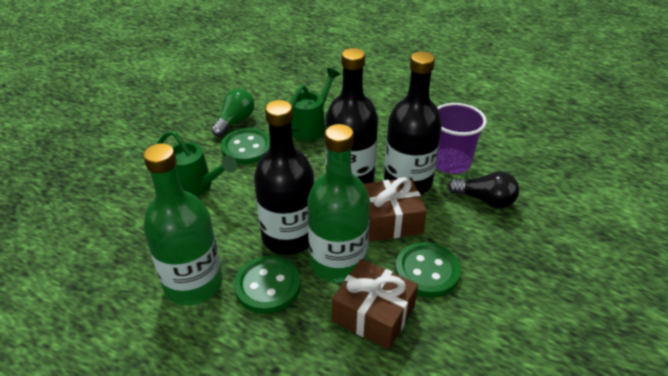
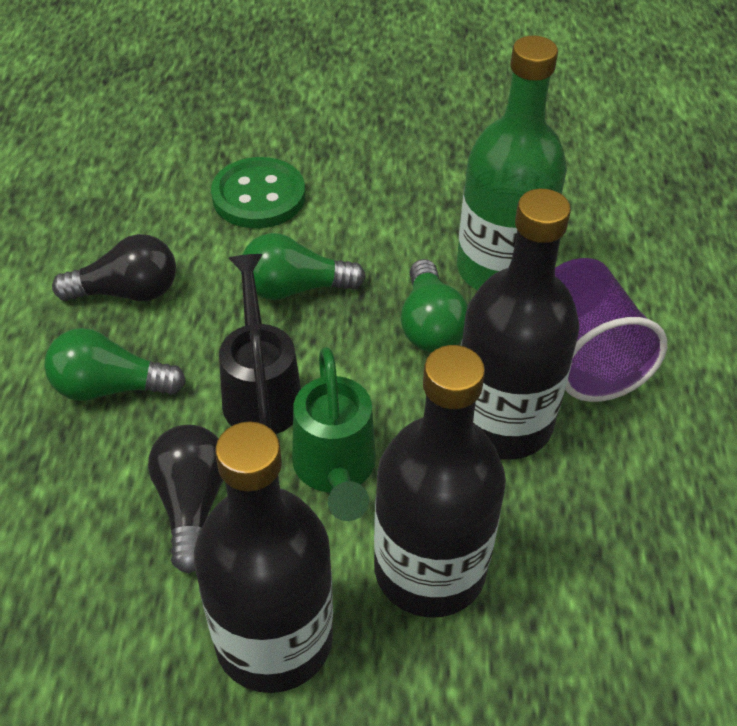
black light bulb: 1 -> 2
black watering can: 0 -> 1
brown gift: 2 -> 0
green bottle: 2 -> 1
green button: 3 -> 1
green light bulb: 1 -> 3
green watering can: 2 -> 1

